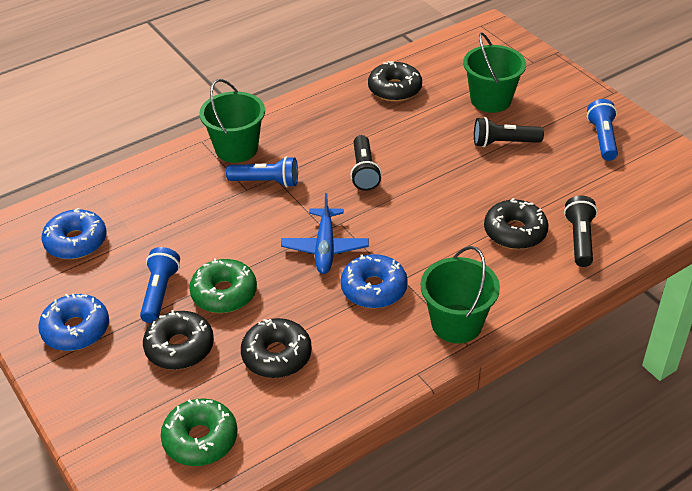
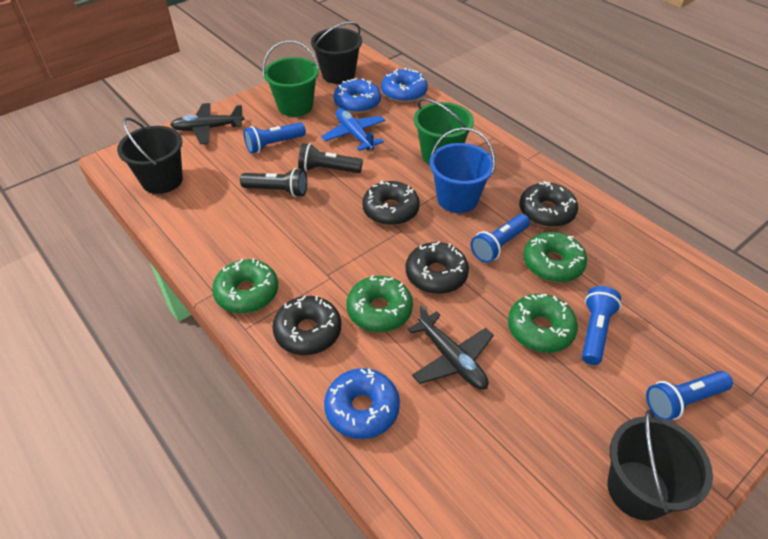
black bucket: 0 -> 3
black flashlight: 3 -> 2
black plane: 0 -> 2
blue bucket: 0 -> 1
blue flashlight: 3 -> 4
green bucket: 3 -> 2
green donut: 2 -> 4

